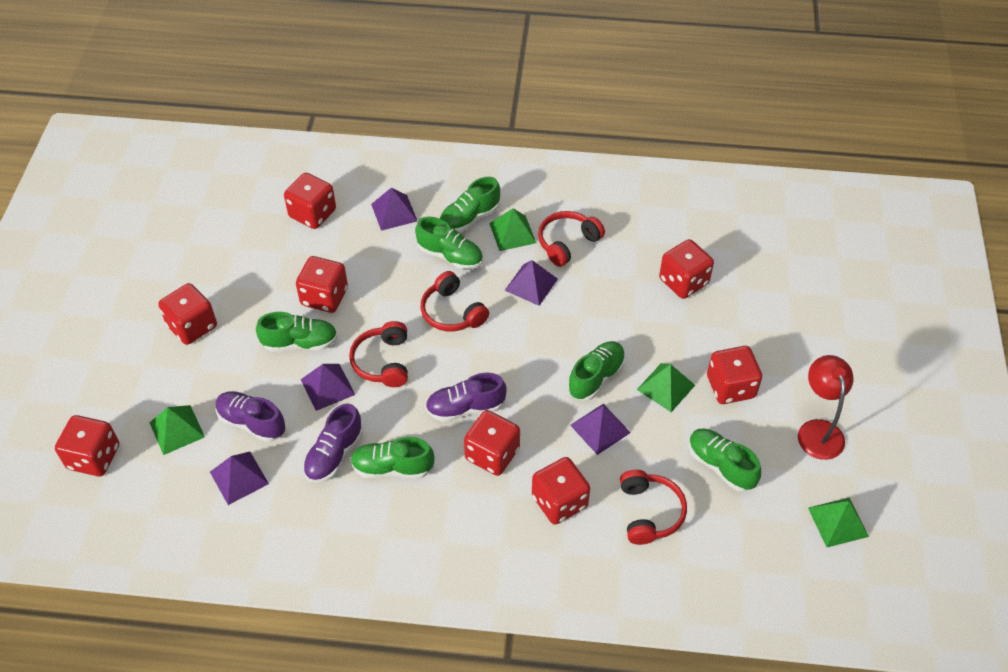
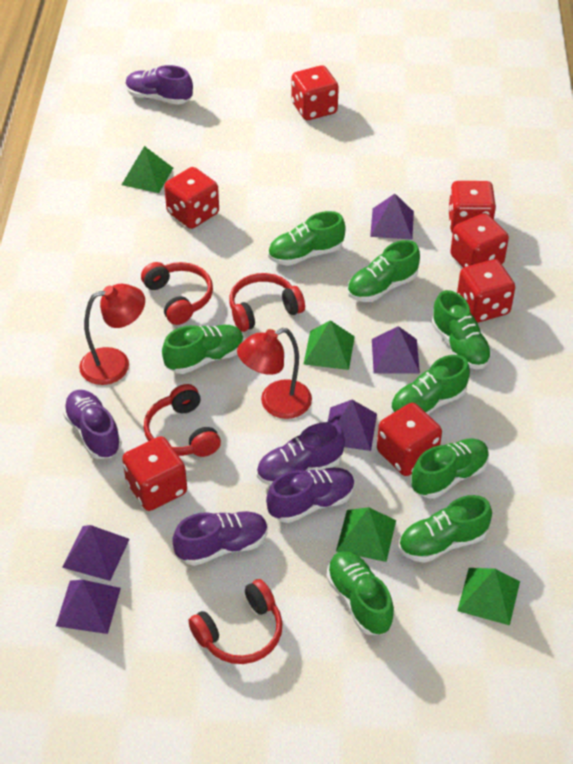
green shoe: 6 -> 8
purple shoe: 3 -> 5
red dice: 8 -> 7
red lamp: 1 -> 2

